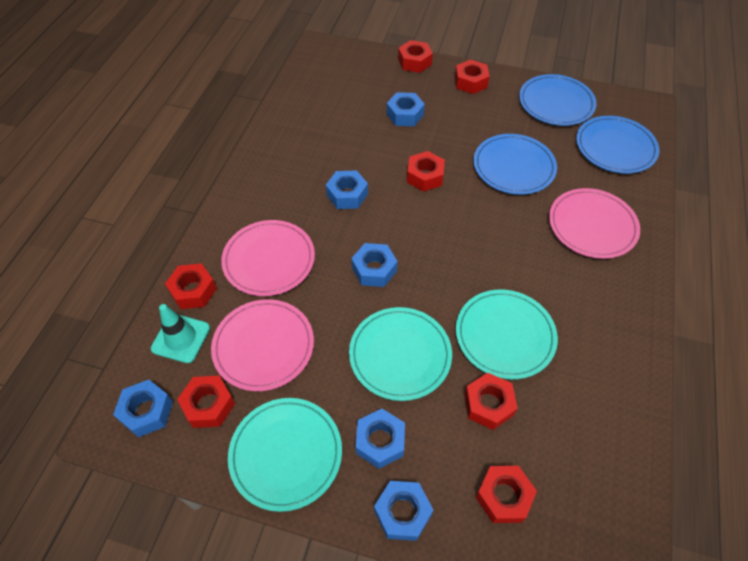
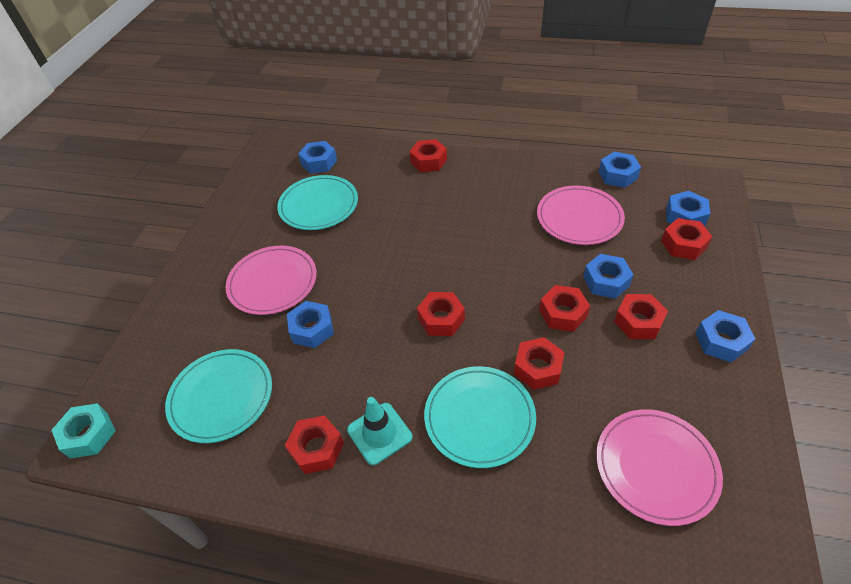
blue plate: 3 -> 0
turquoise nut: 0 -> 1

